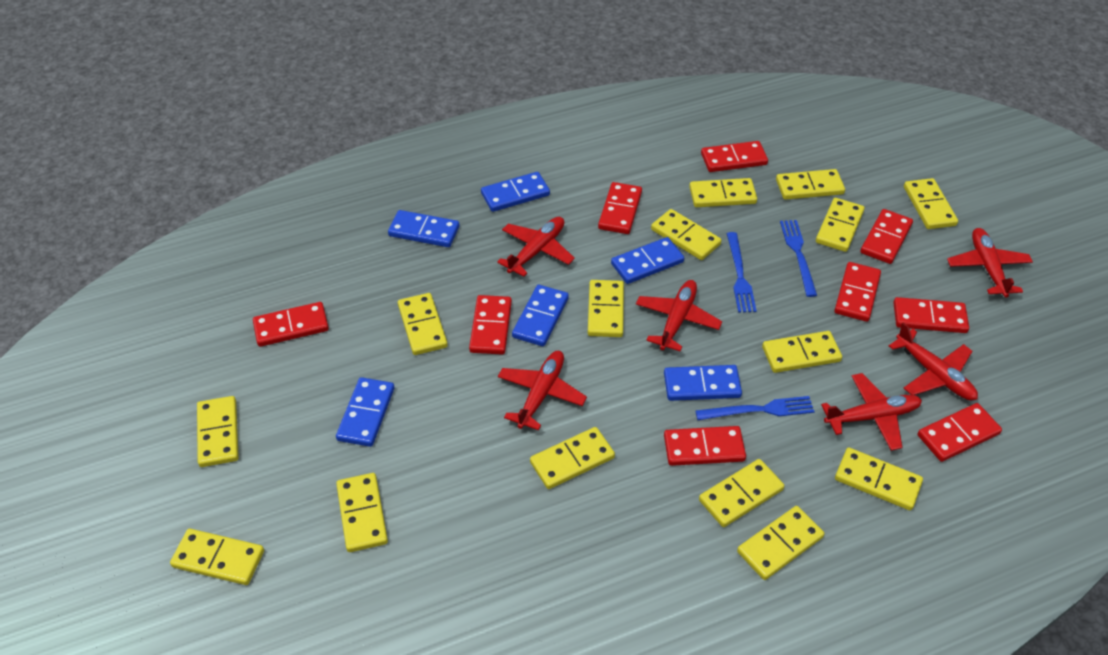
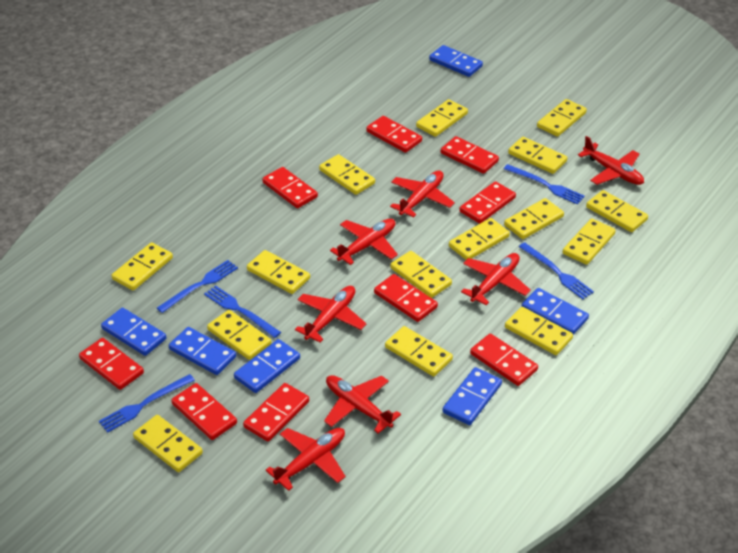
blue fork: 3 -> 5
red plane: 6 -> 7

